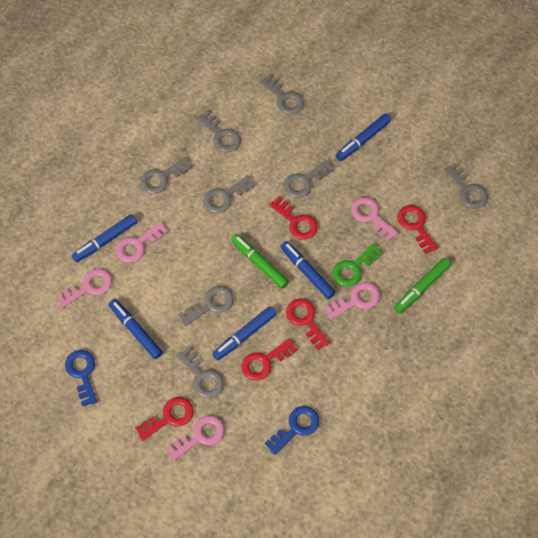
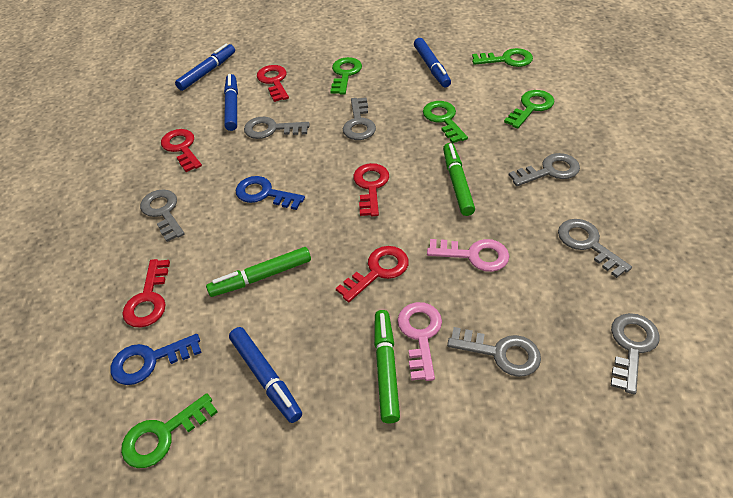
blue marker: 5 -> 4
green key: 1 -> 5
green marker: 2 -> 3
grey key: 8 -> 7
pink key: 5 -> 2

